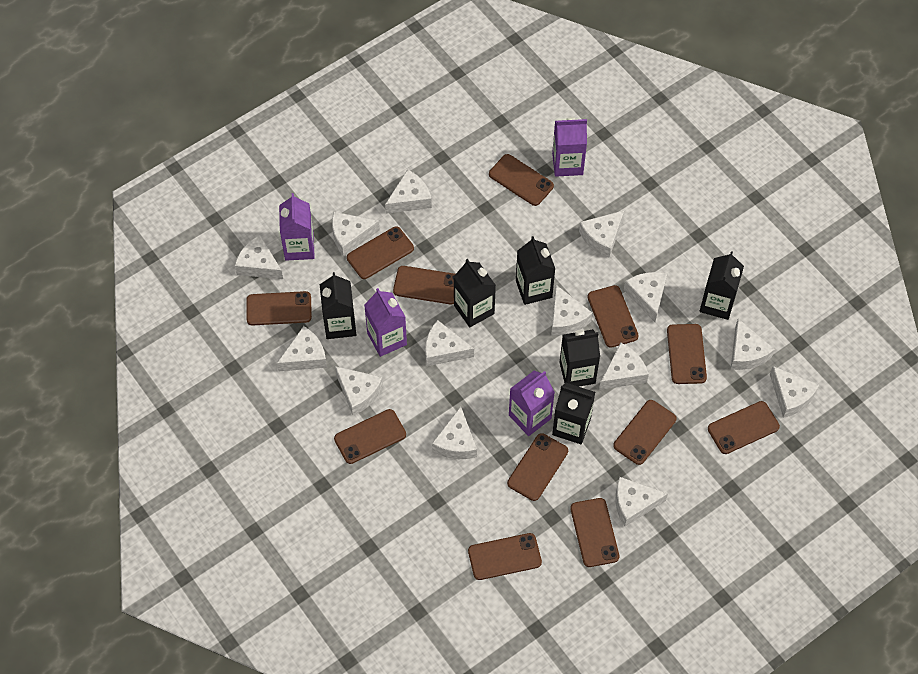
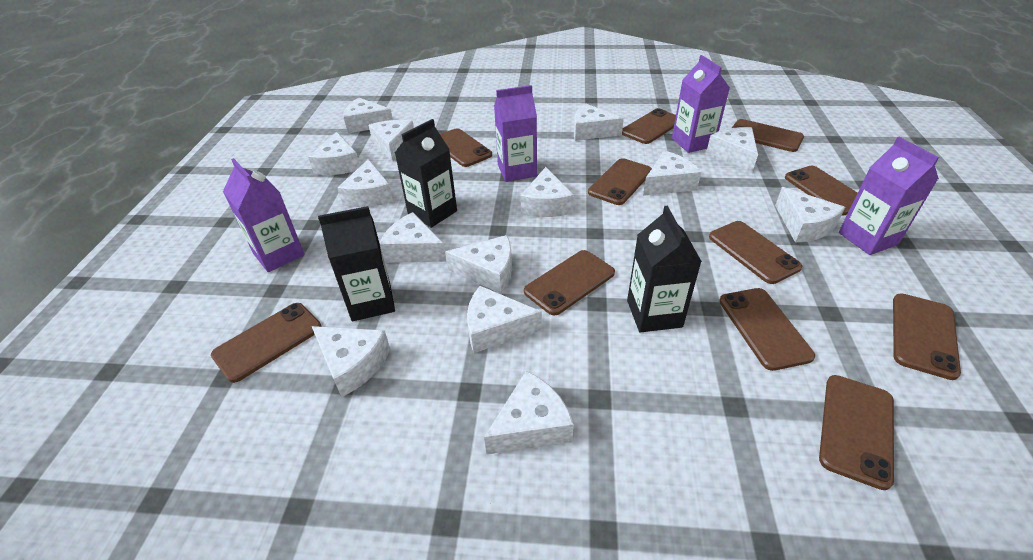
black carton: 6 -> 3
brown phone: 12 -> 11

